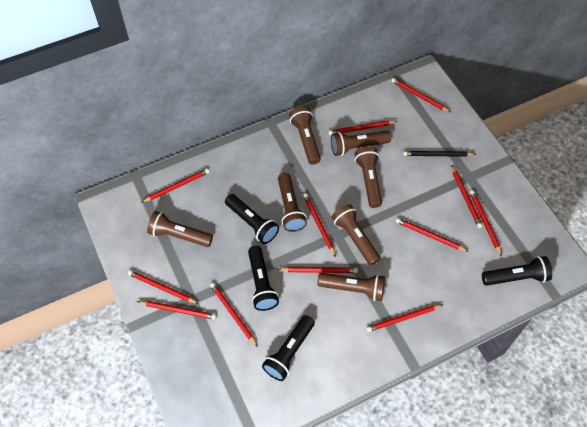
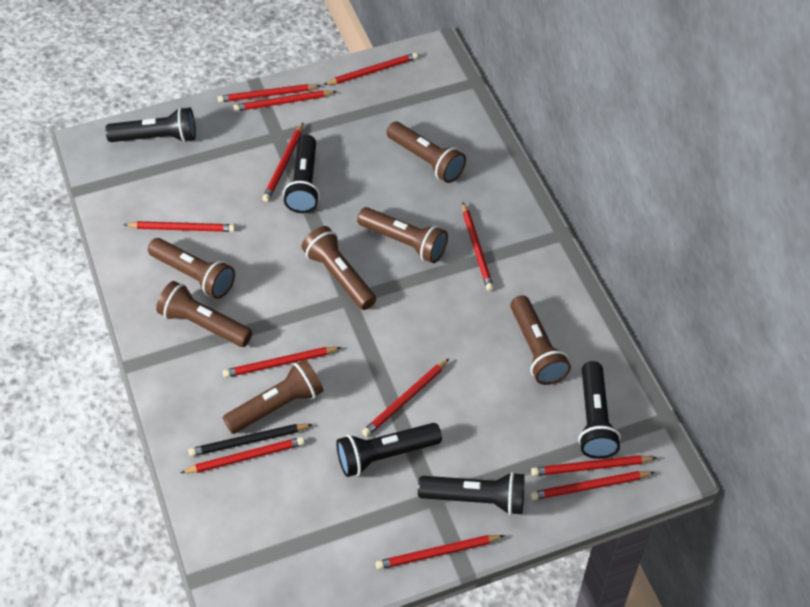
black flashlight: 4 -> 5

